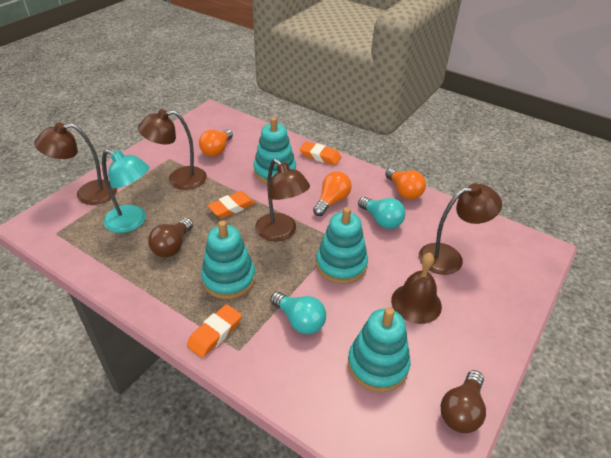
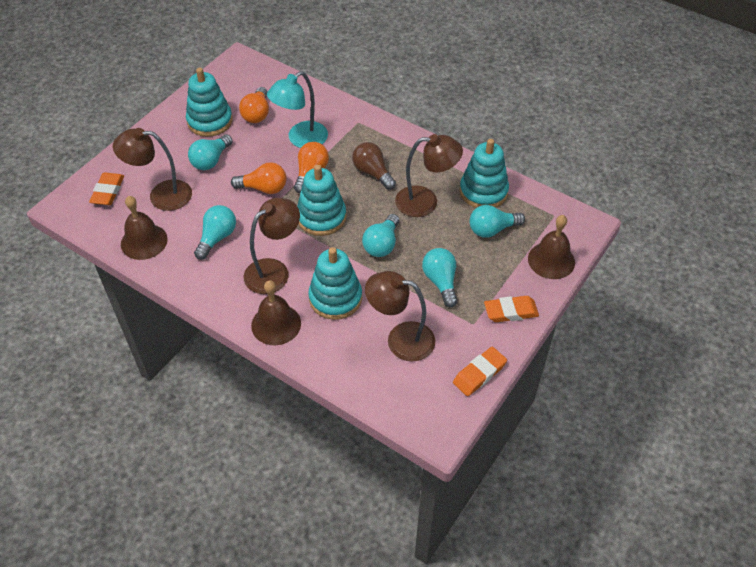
brown bell: 1 -> 3
brown light bulb: 2 -> 1
turquoise light bulb: 2 -> 5

